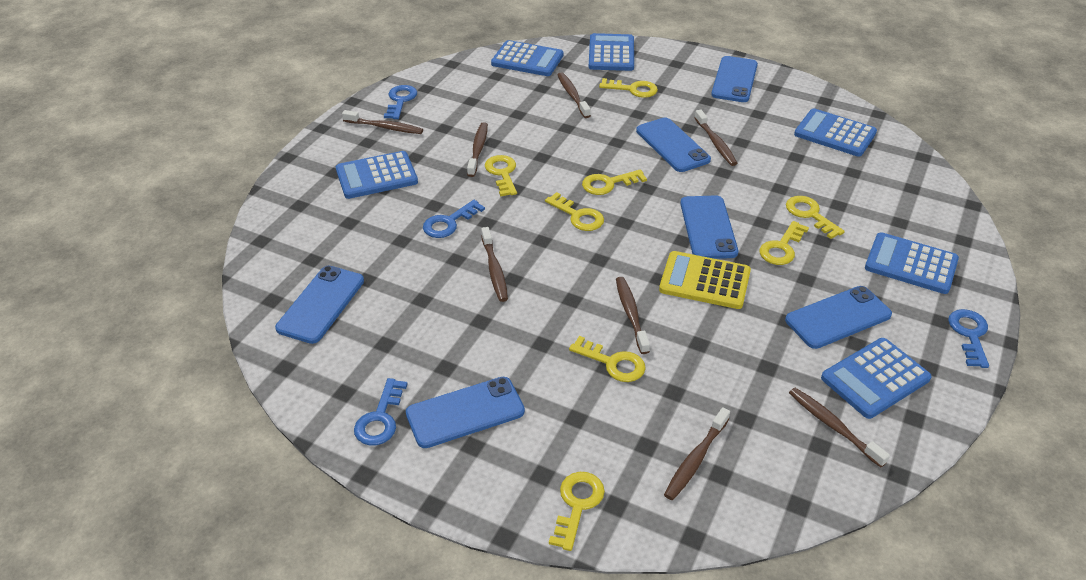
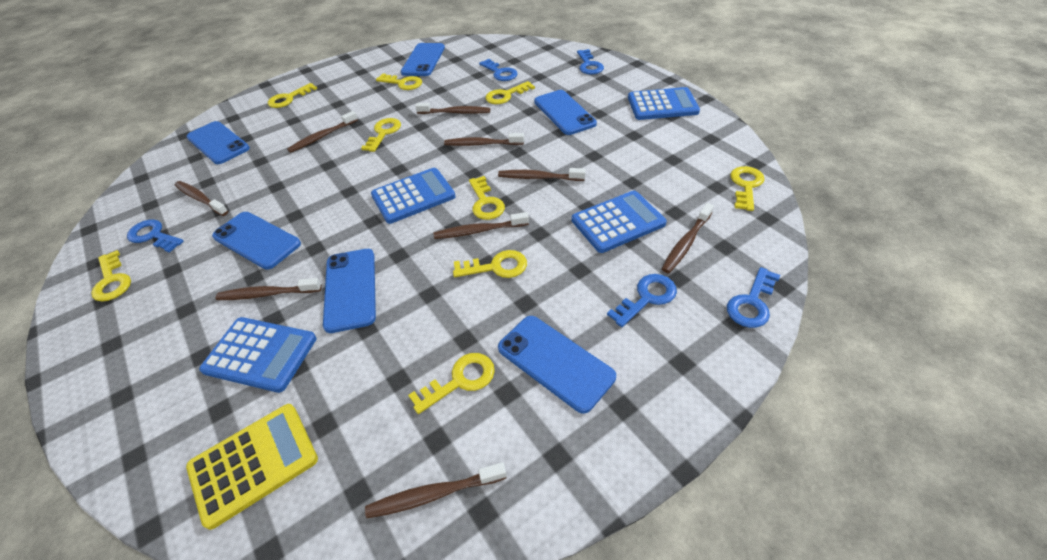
blue calculator: 6 -> 4
blue key: 4 -> 5
brown toothbrush: 8 -> 9
yellow key: 8 -> 9

